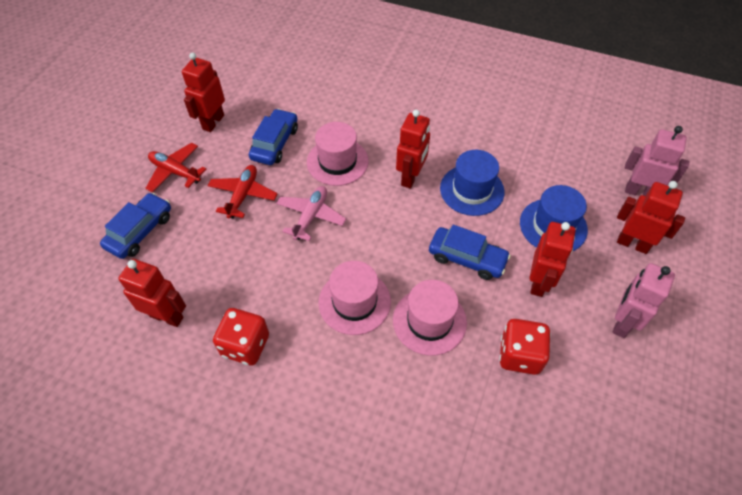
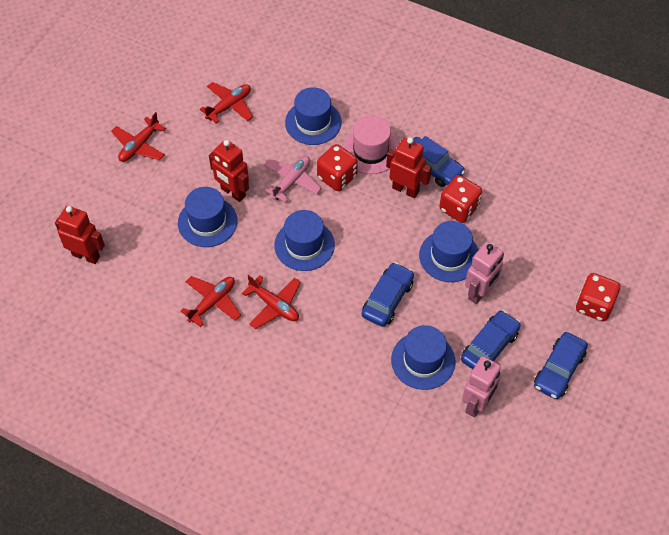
blue car: 3 -> 4
blue hat: 2 -> 5
pink hat: 3 -> 1
red dice: 2 -> 3
red plane: 2 -> 4
red robot: 5 -> 3

